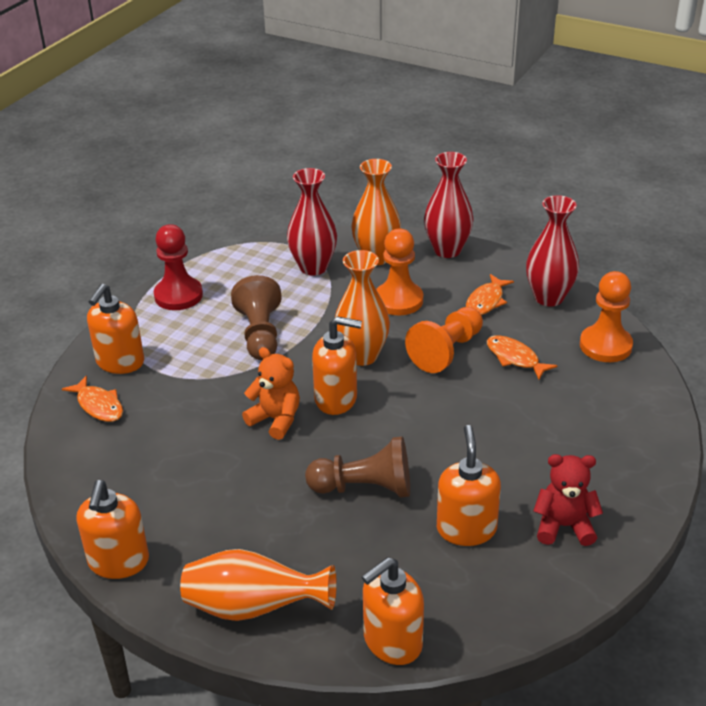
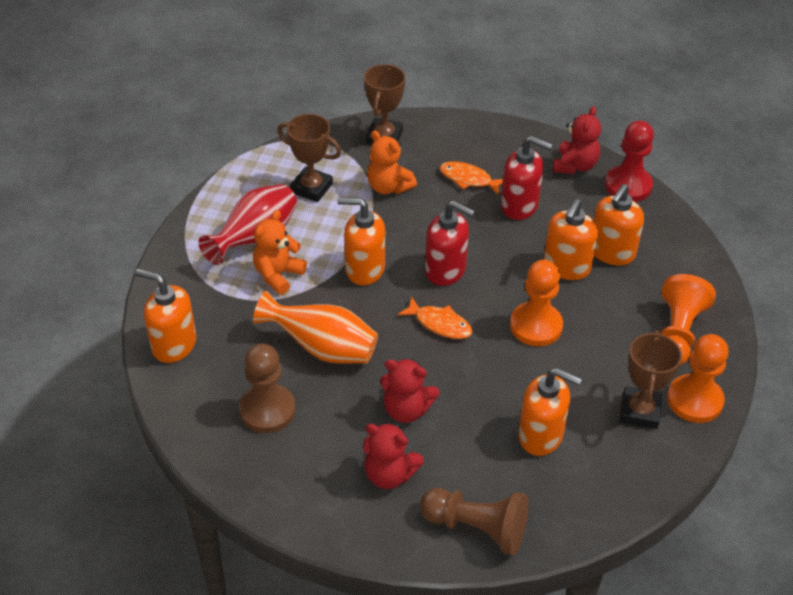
brown trophy: 0 -> 3
orange fish: 3 -> 2
orange teddy bear: 1 -> 2
orange vase: 3 -> 1
red soap dispenser: 0 -> 2
red teddy bear: 1 -> 3
red vase: 3 -> 1

